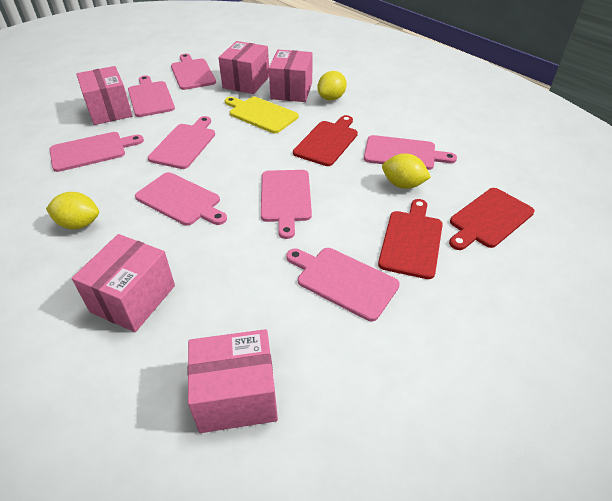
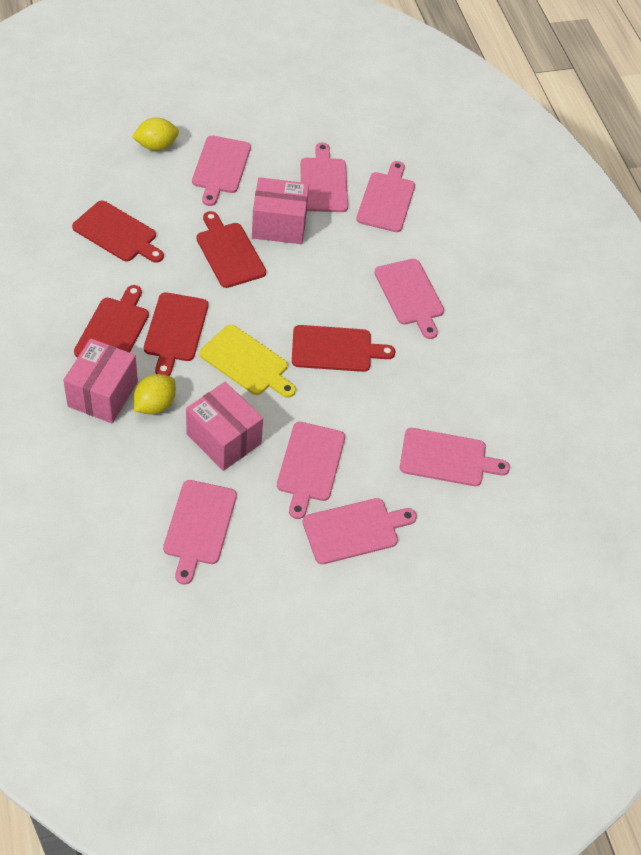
pink box: 5 -> 3
red cutting board: 3 -> 5
yellow lemon: 3 -> 2

